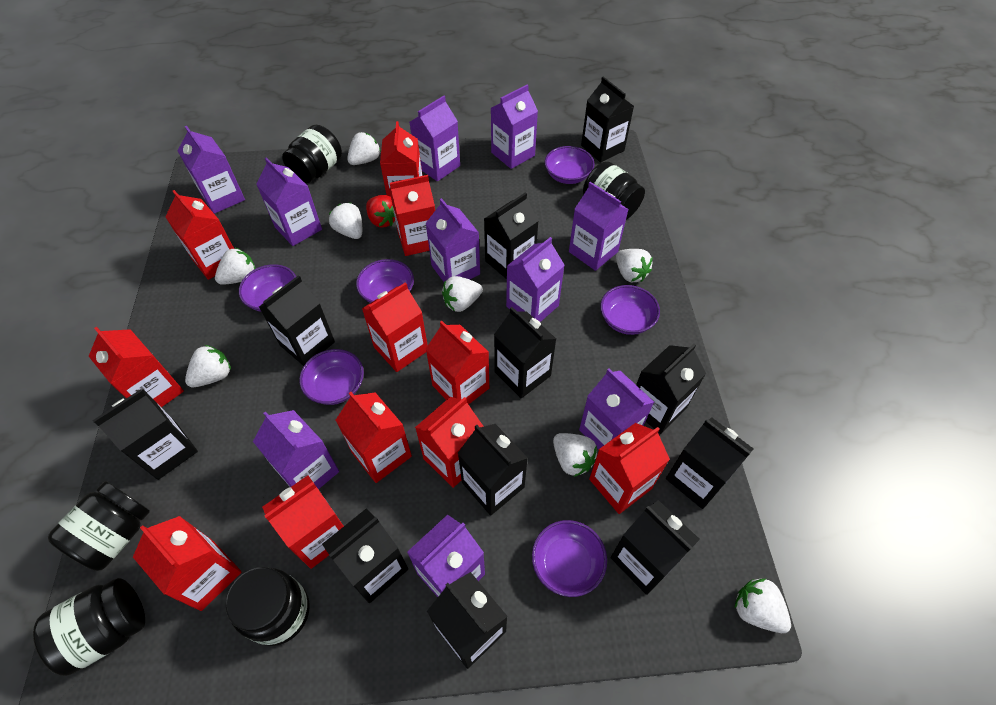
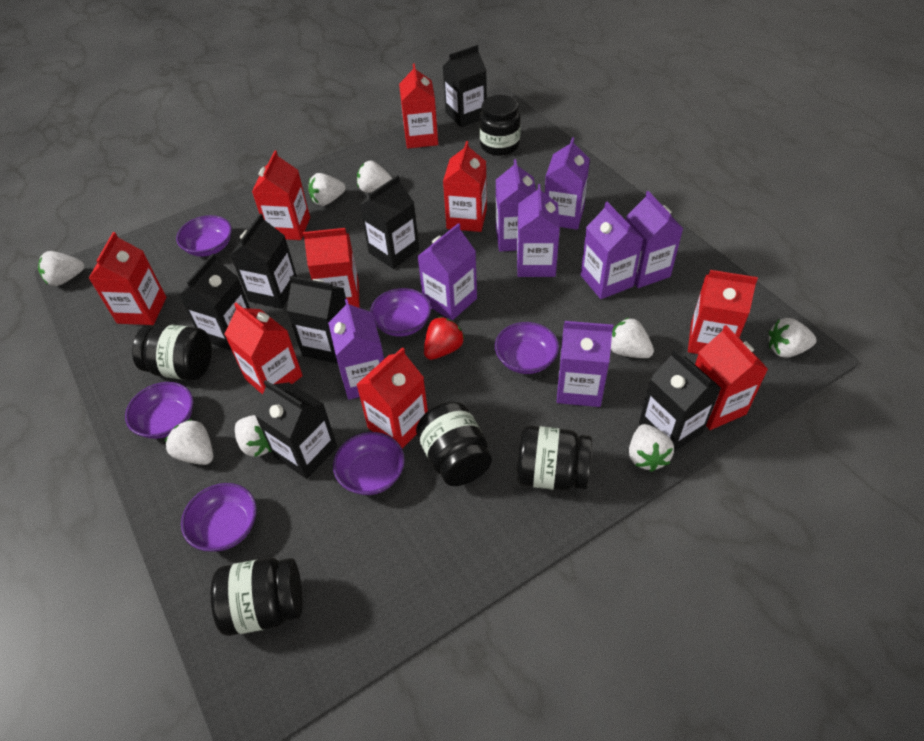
black carton: 11 -> 7
purple carton: 10 -> 8
red carton: 11 -> 9

